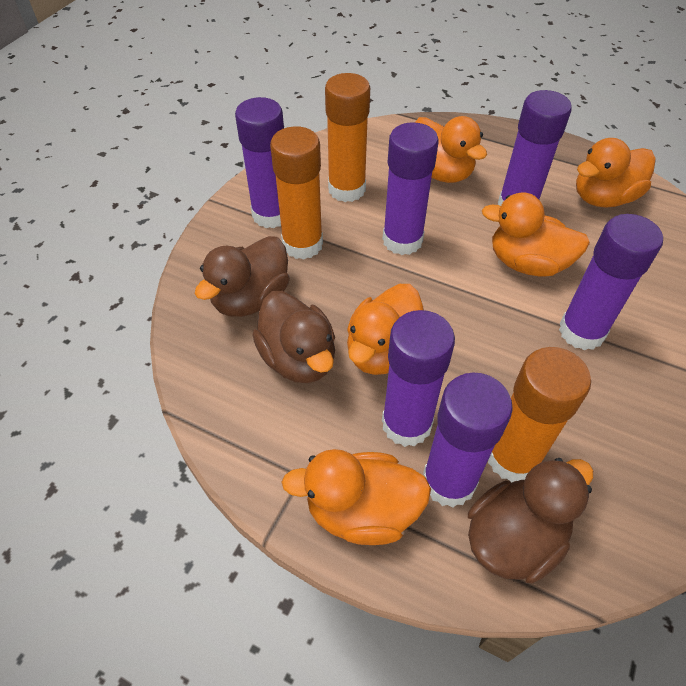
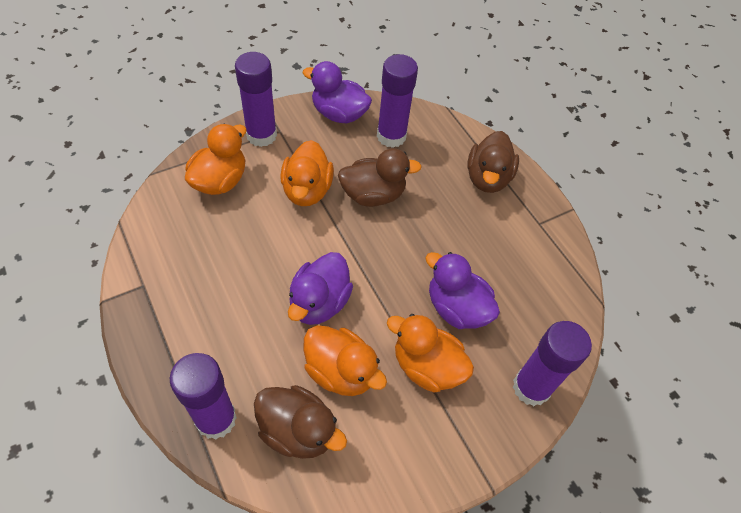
orange duck: 5 -> 4
orange glue stick: 3 -> 0
purple duck: 0 -> 3
purple glue stick: 6 -> 4

